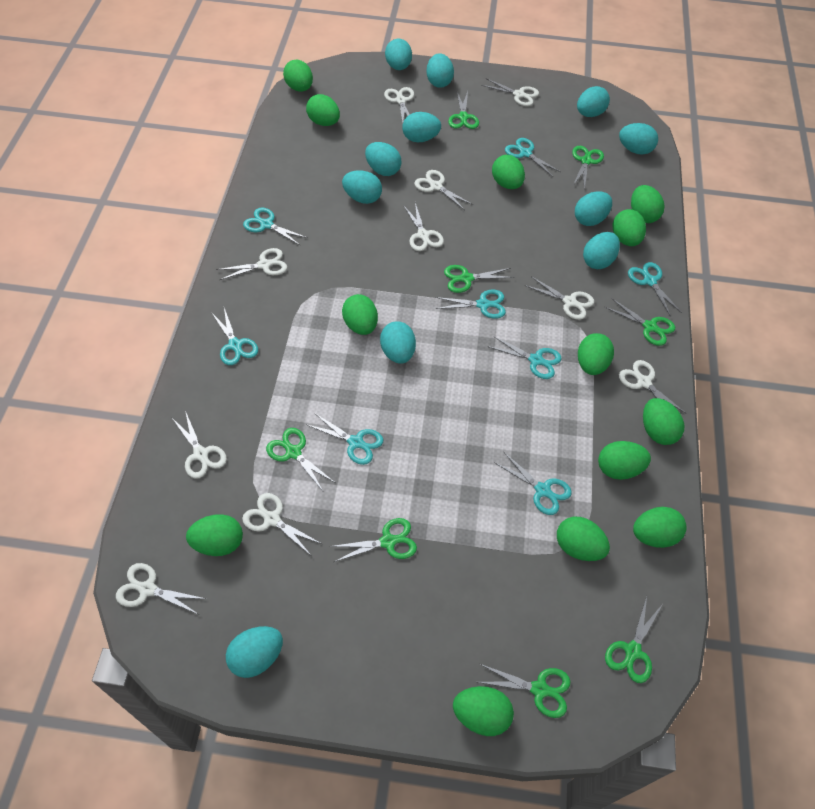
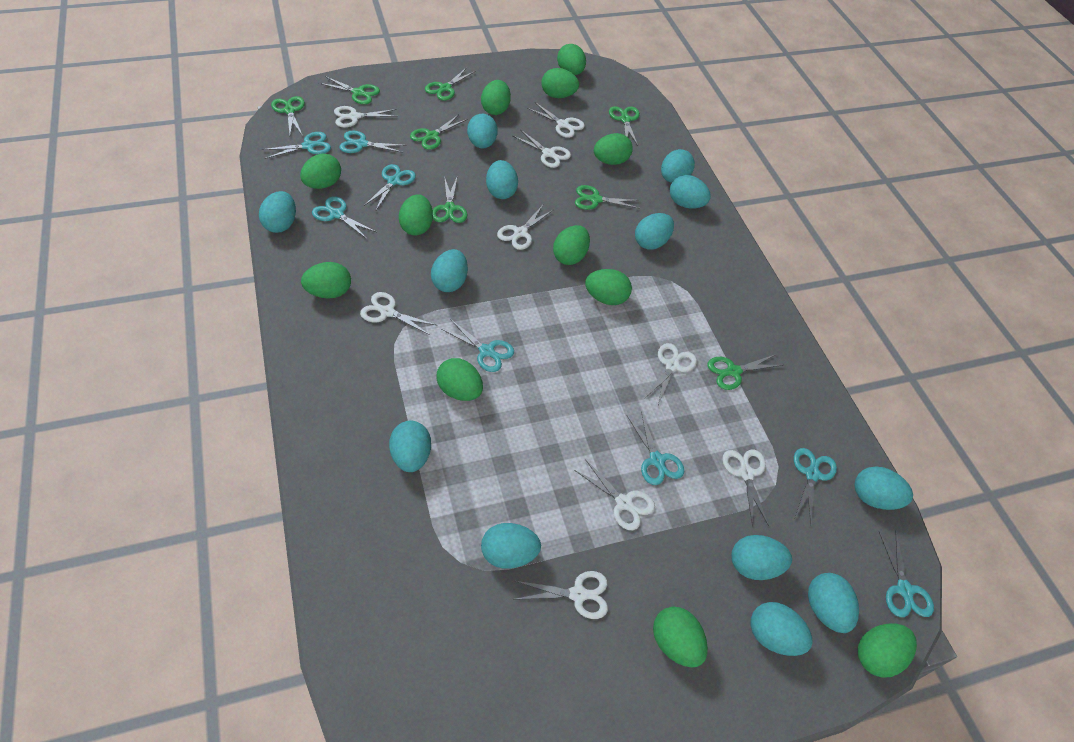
green egg: 13 -> 12
turquoise egg: 11 -> 13
white scissors: 10 -> 9

